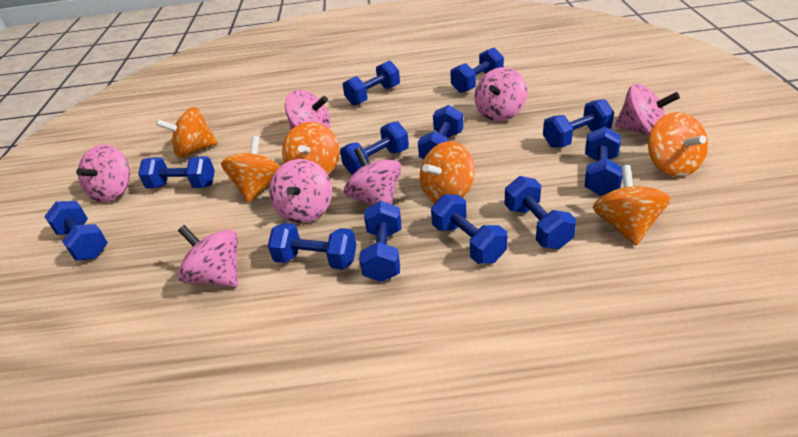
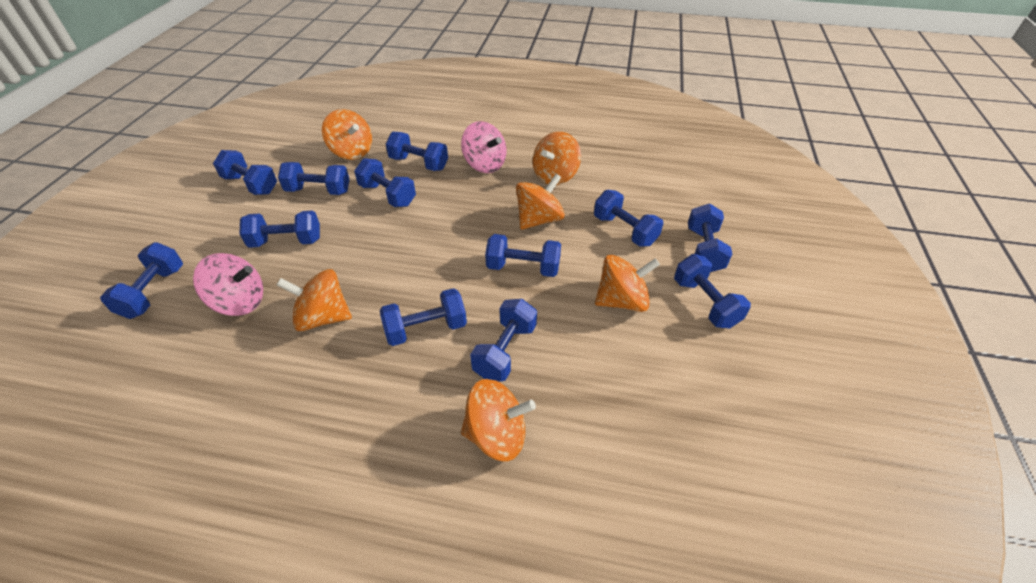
pink spinning top: 7 -> 2

